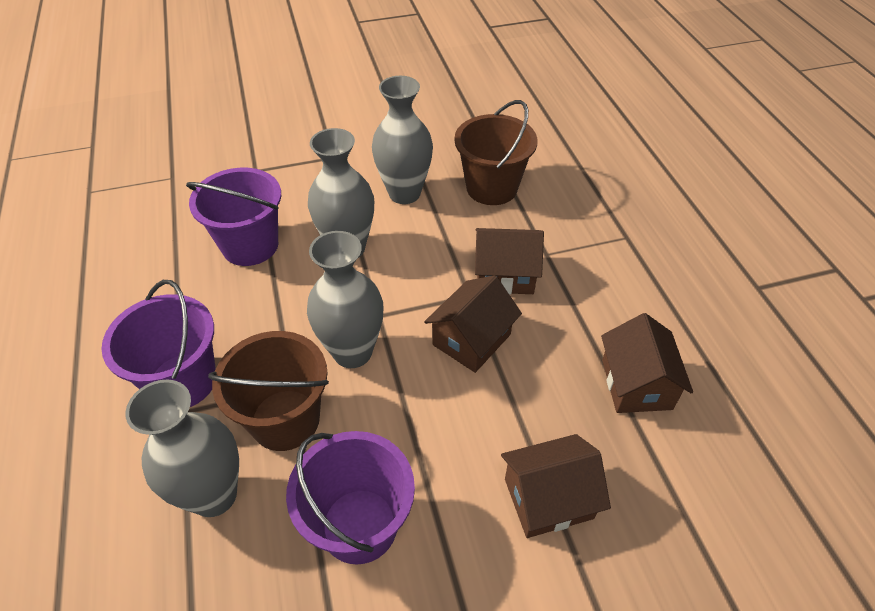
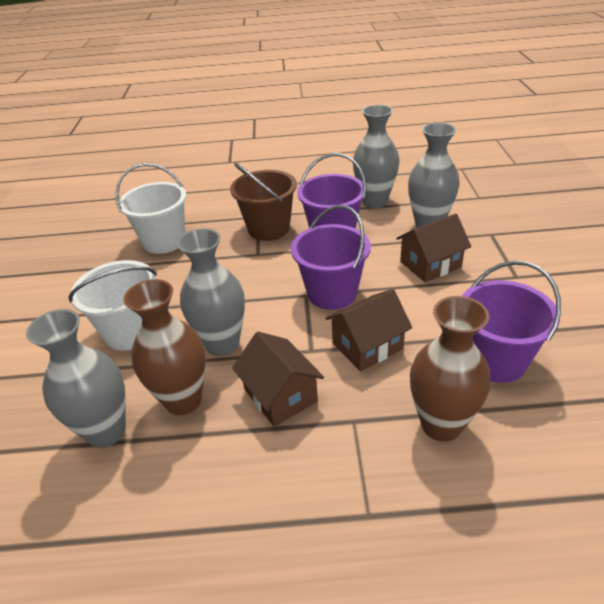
brown bucket: 2 -> 1
brown house: 4 -> 3
brown vase: 0 -> 2
white bucket: 0 -> 2

